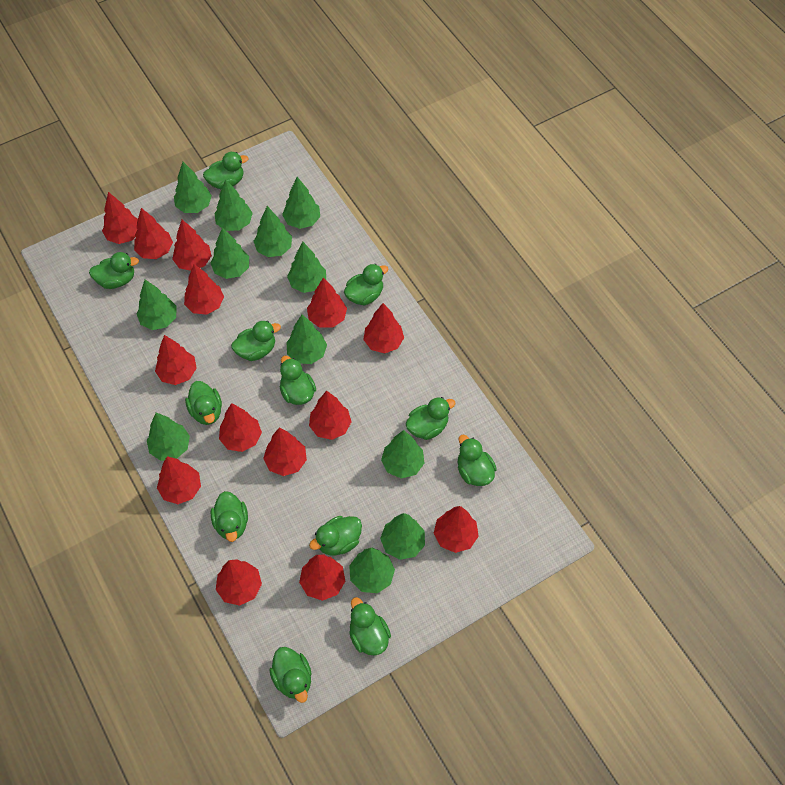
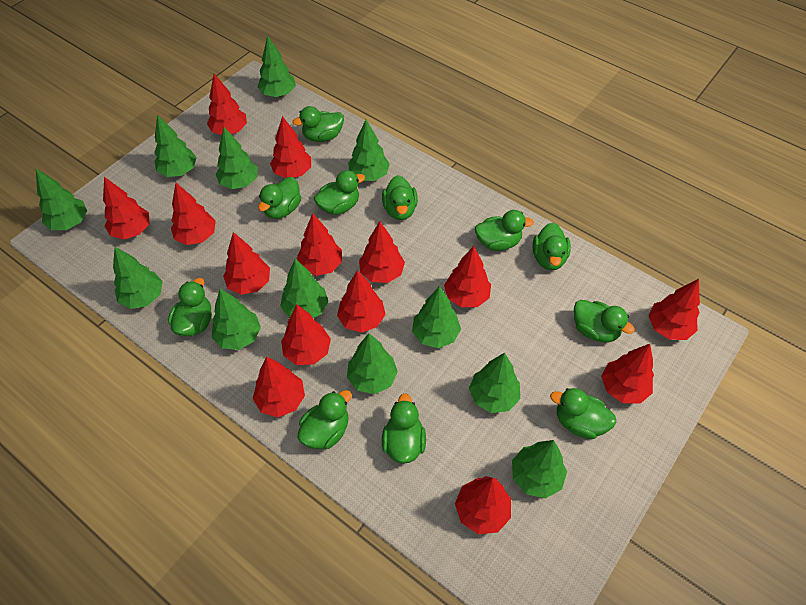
green duck: 12 -> 11

